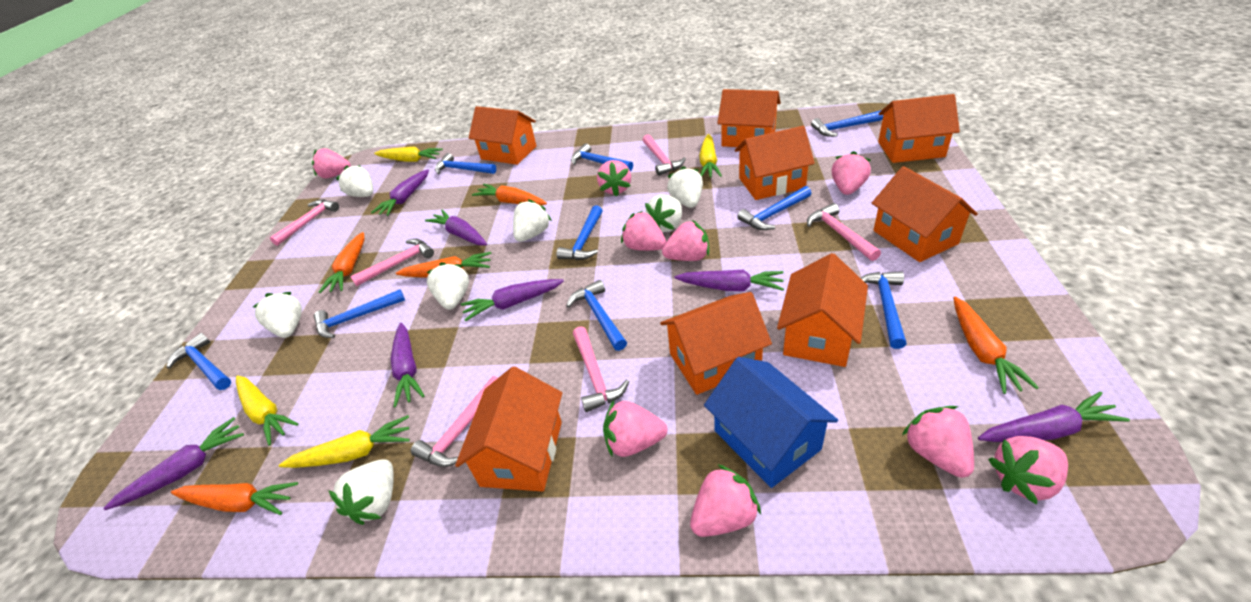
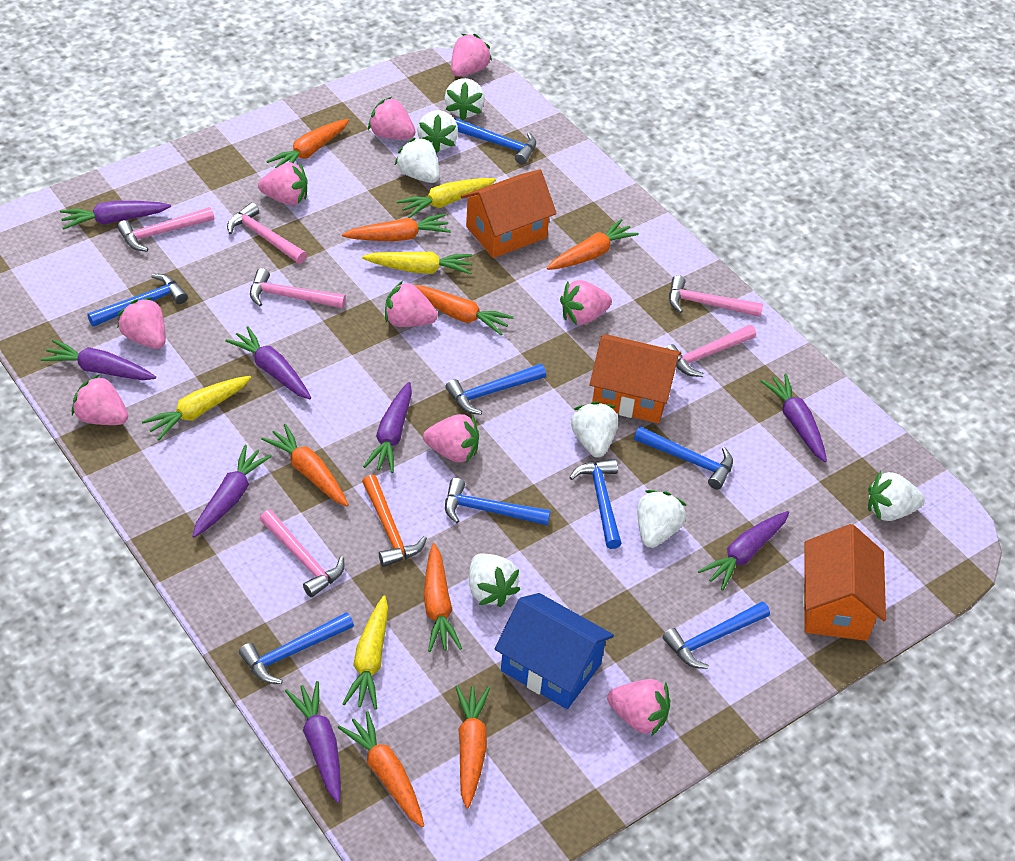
blue hammer: 9 -> 8
orange carrot: 5 -> 8
orange hammer: 0 -> 1
orange house: 8 -> 3
purple carrot: 7 -> 8

